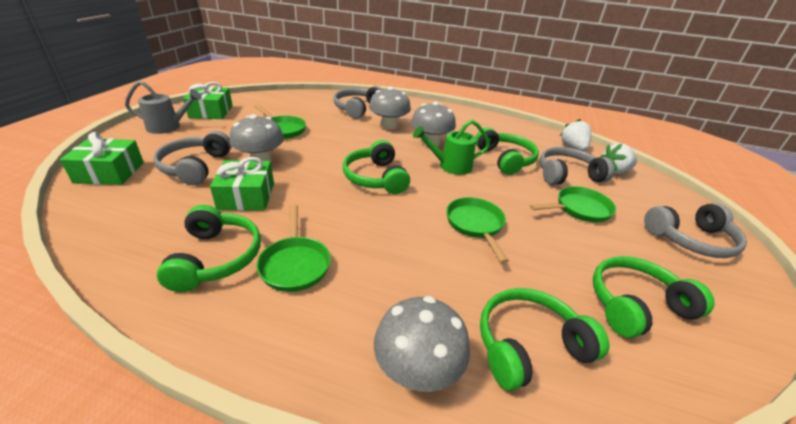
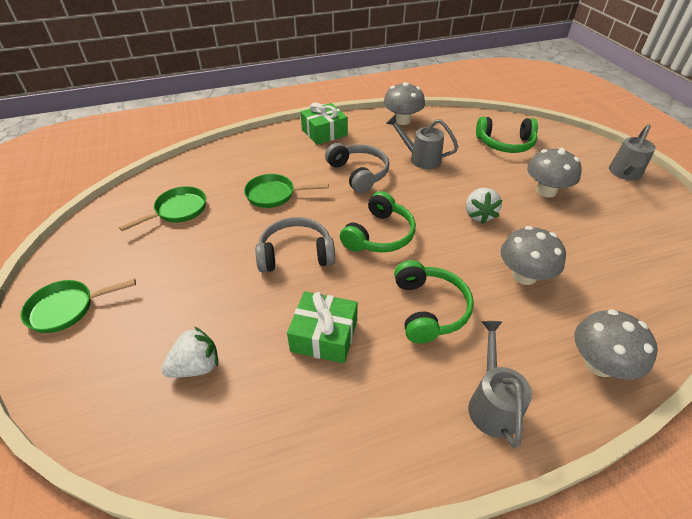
green gift: 3 -> 2
green headphones: 5 -> 3
green pan: 4 -> 3
green watering can: 1 -> 0
grey headphones: 4 -> 2
grey watering can: 1 -> 3

